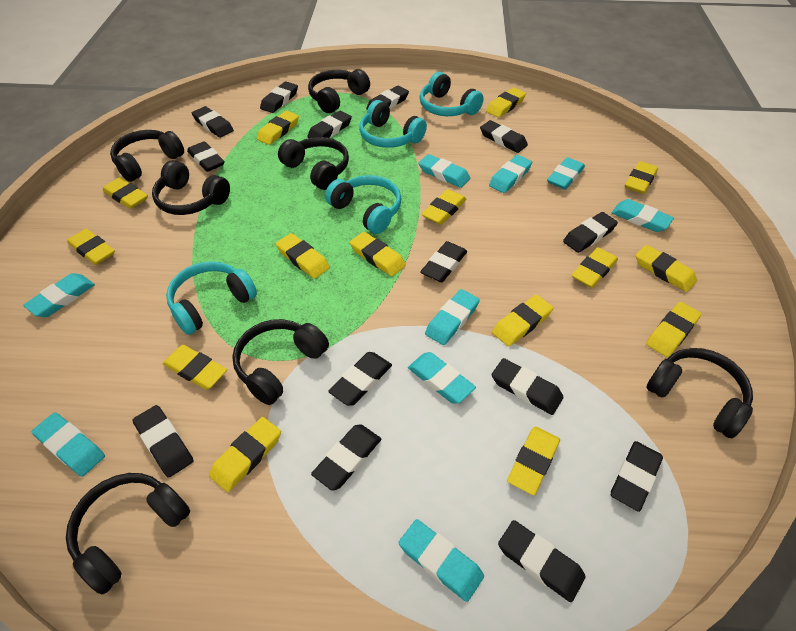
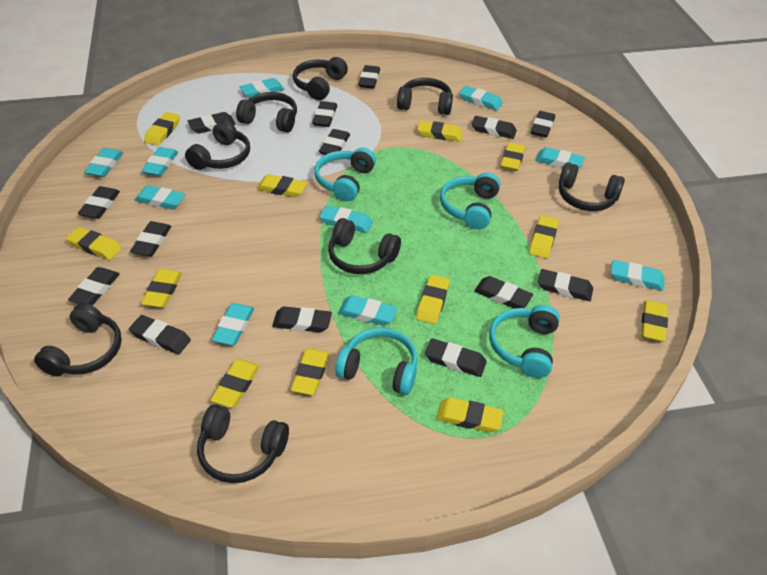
black headphones: 7 -> 8
turquoise eraser: 9 -> 10
yellow eraser: 15 -> 12

